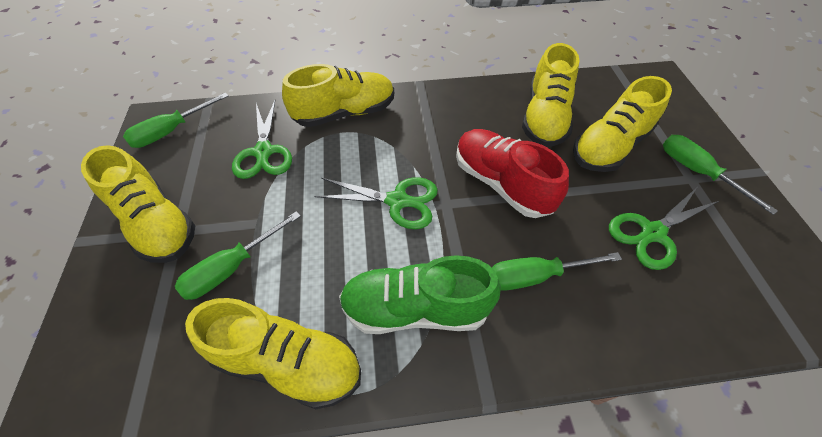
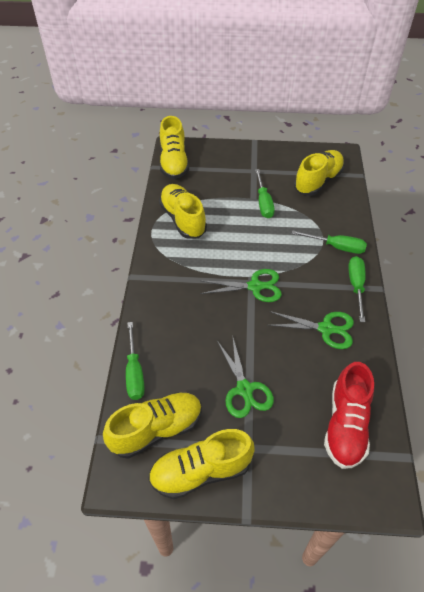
green shoe: 1 -> 0

